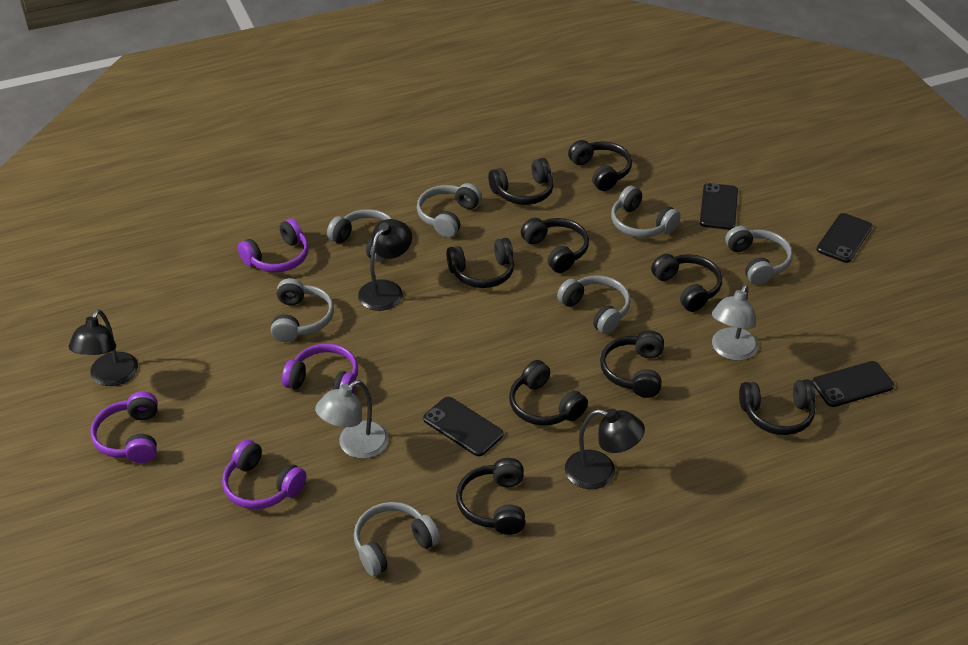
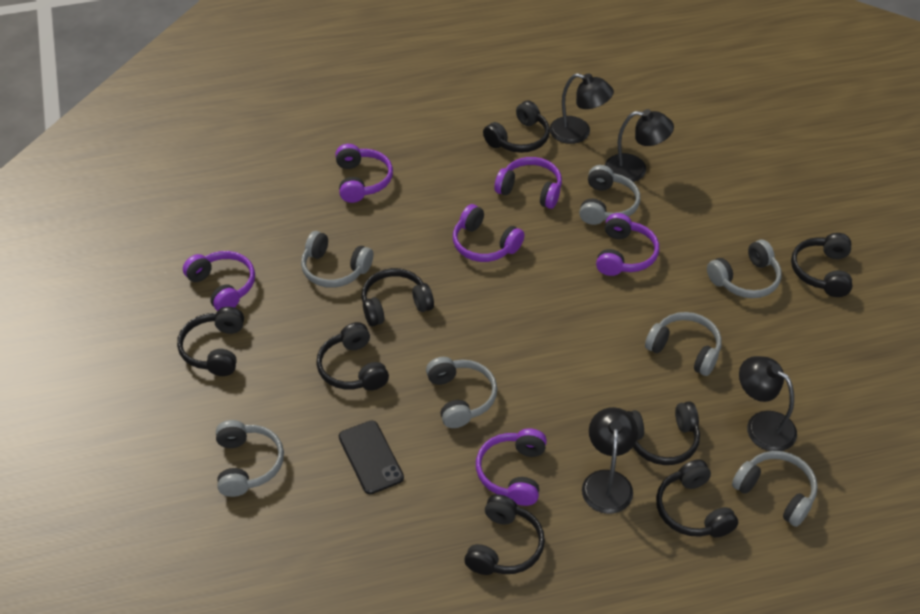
black headphones: 9 -> 8
black lamp: 3 -> 4
black phone: 4 -> 1
grey lamp: 2 -> 0
purple headphones: 4 -> 6

